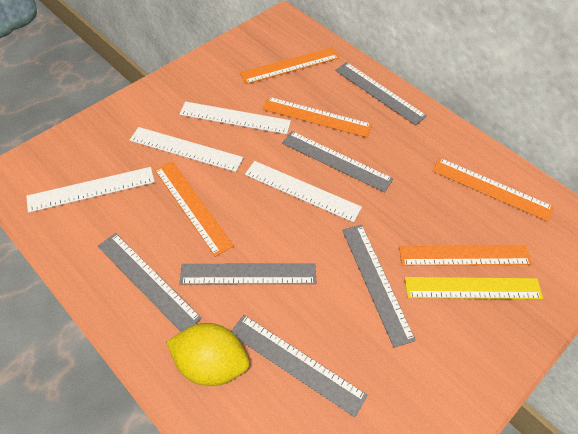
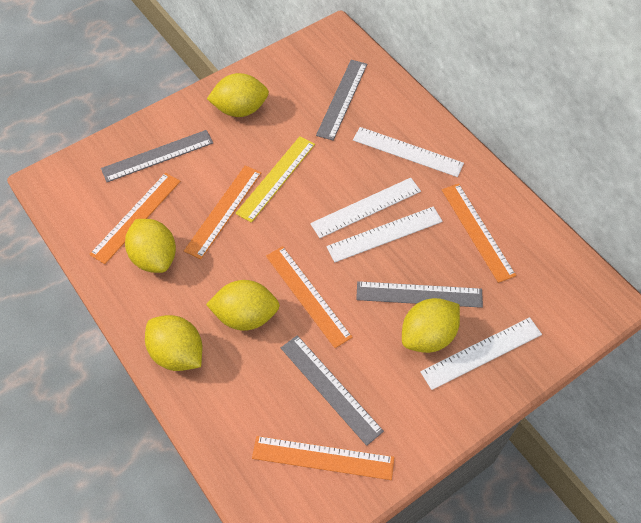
grey ruler: 6 -> 4
yellow lemon: 1 -> 5

